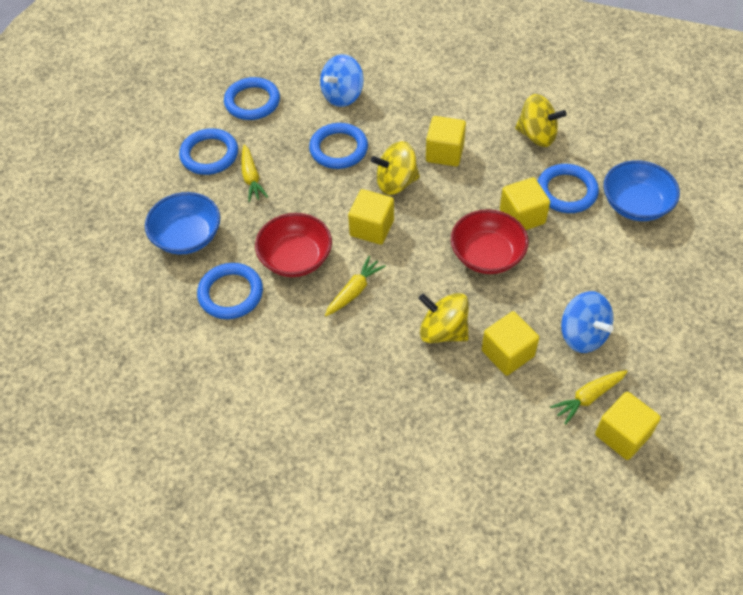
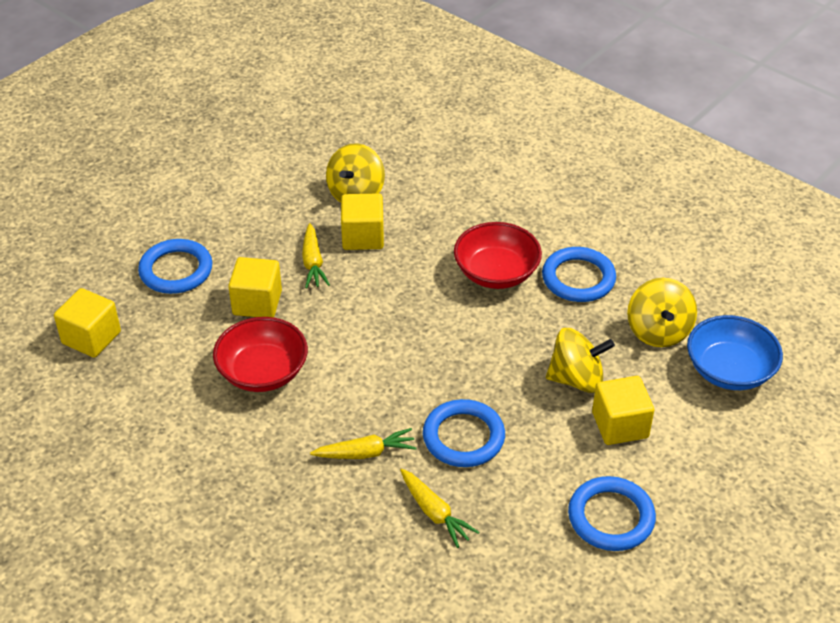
blue bowl: 2 -> 1
blue ring: 5 -> 4
blue spinning top: 2 -> 0
yellow cube: 5 -> 4

